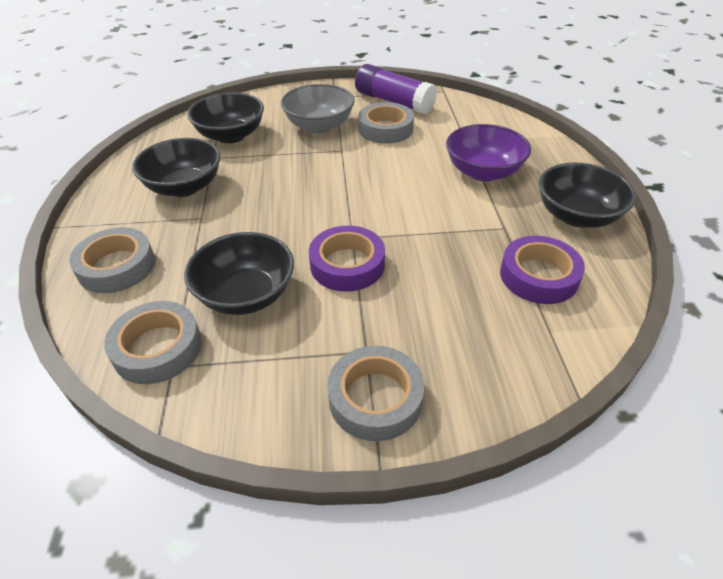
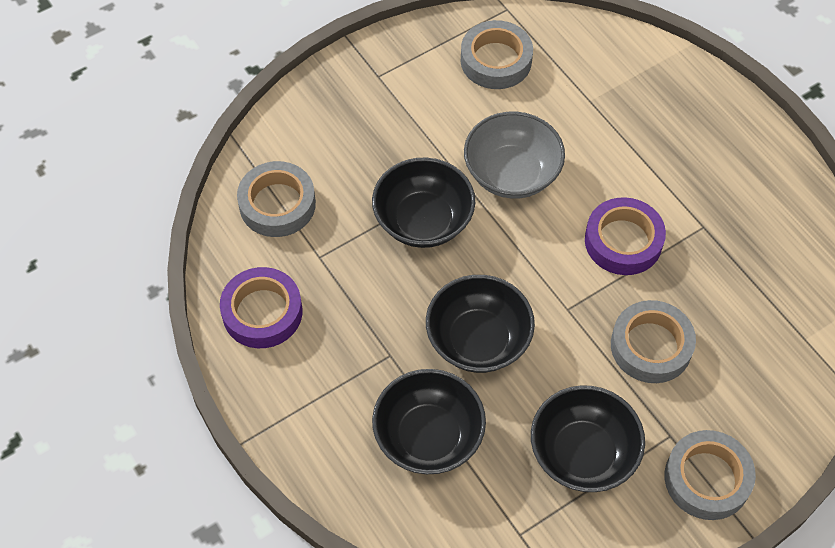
purple bowl: 1 -> 0
purple glue stick: 1 -> 0

